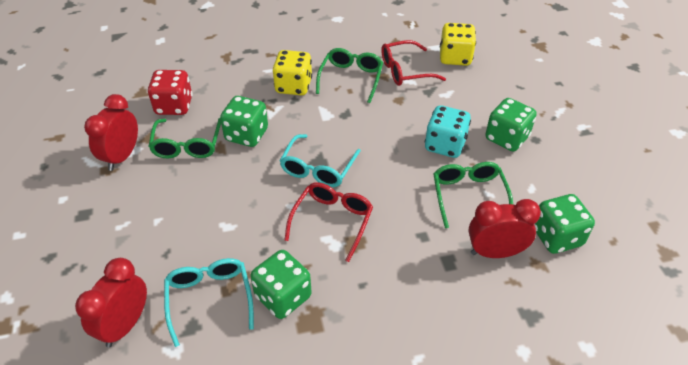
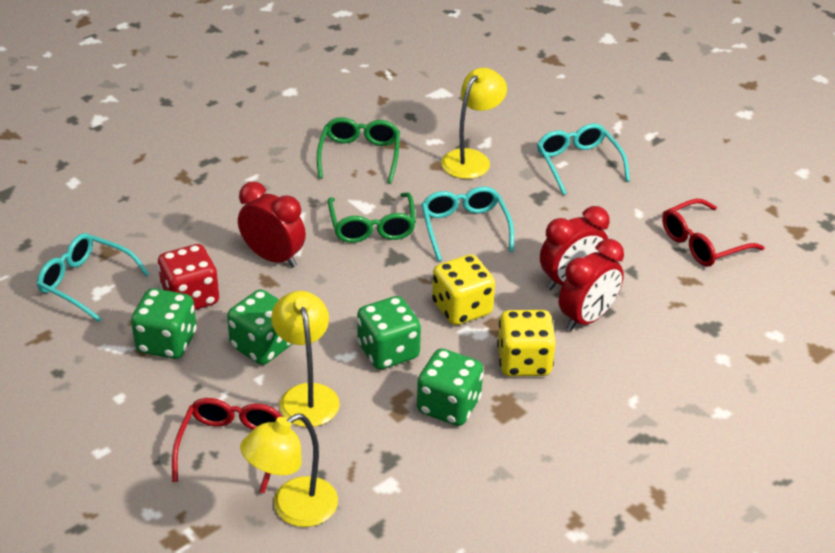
green glasses: 3 -> 2
turquoise dice: 1 -> 0
turquoise glasses: 2 -> 3
yellow lamp: 0 -> 3

